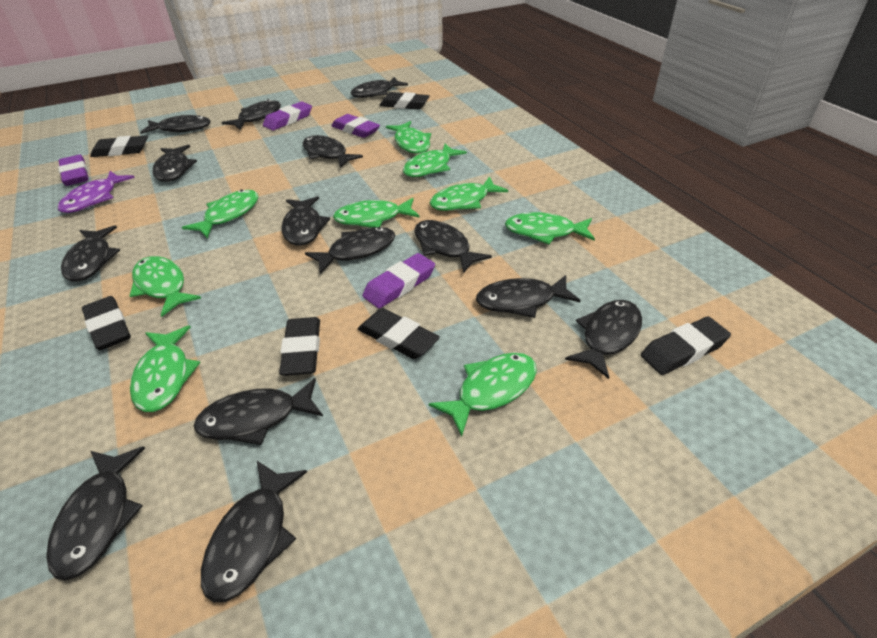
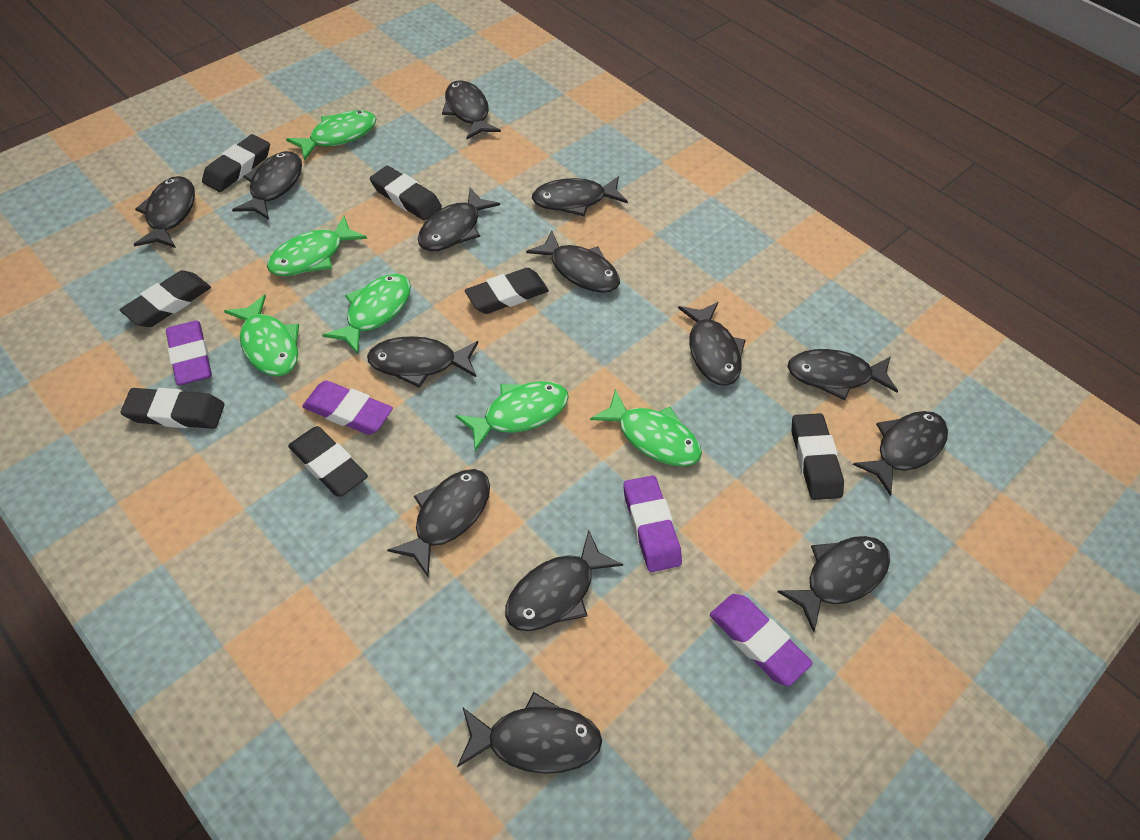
black eraser: 6 -> 7
green fish: 9 -> 6
purple fish: 1 -> 0

